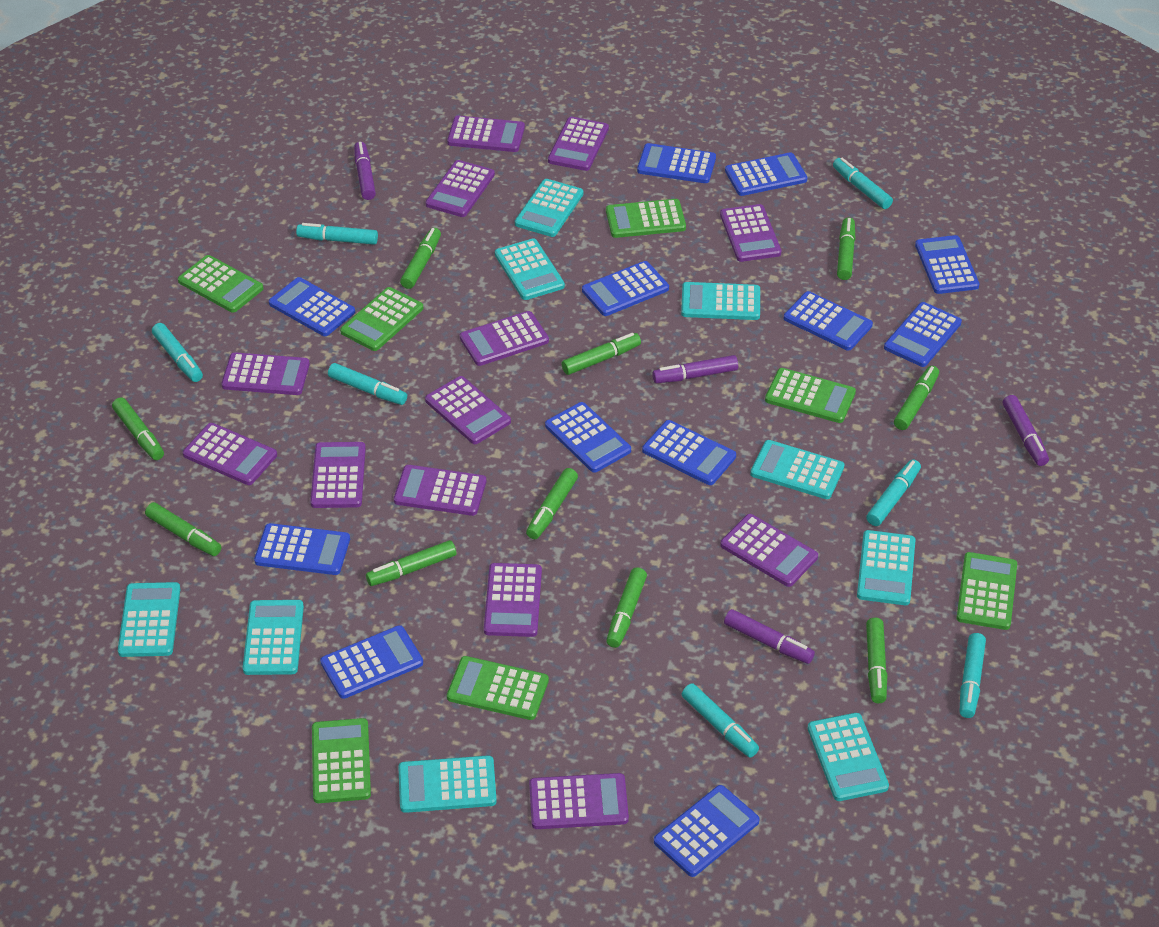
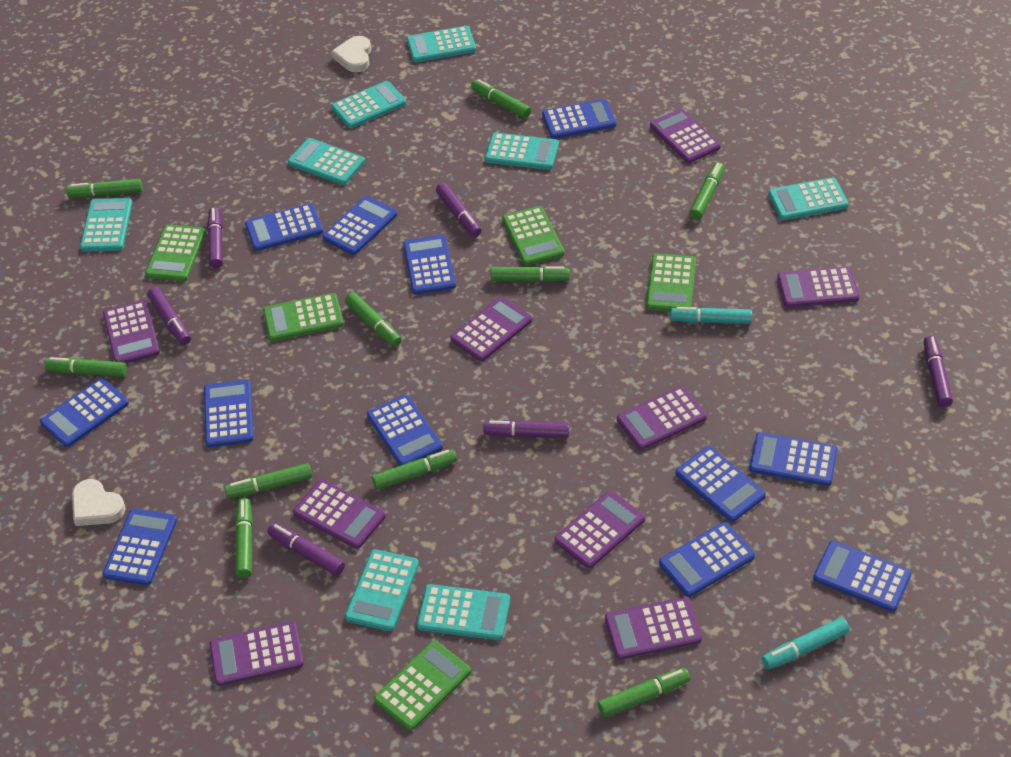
green calculator: 7 -> 5
purple calculator: 13 -> 9
purple marker: 4 -> 6
turquoise calculator: 9 -> 8
turquoise marker: 7 -> 2
white heart: 0 -> 2

